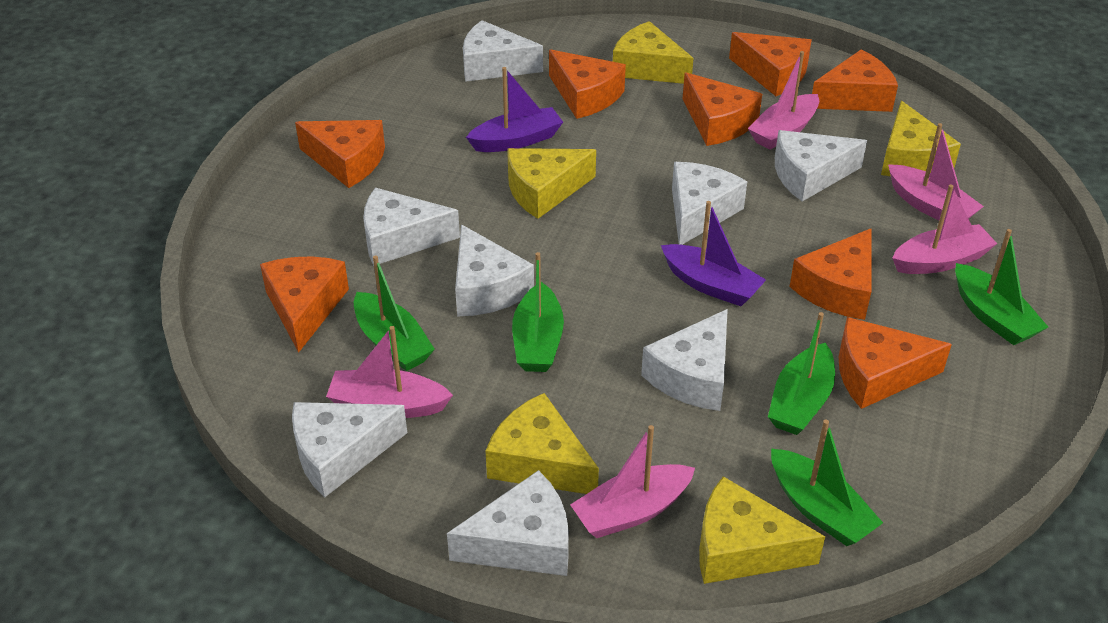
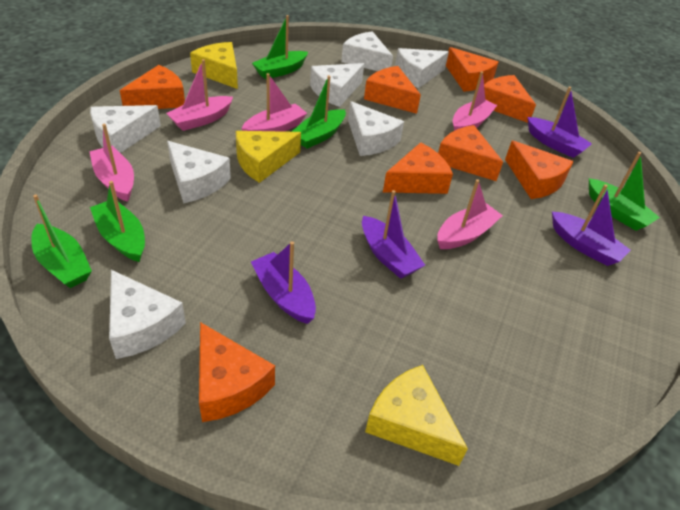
purple boat: 2 -> 4
white cheese: 8 -> 7
yellow cheese: 5 -> 3

